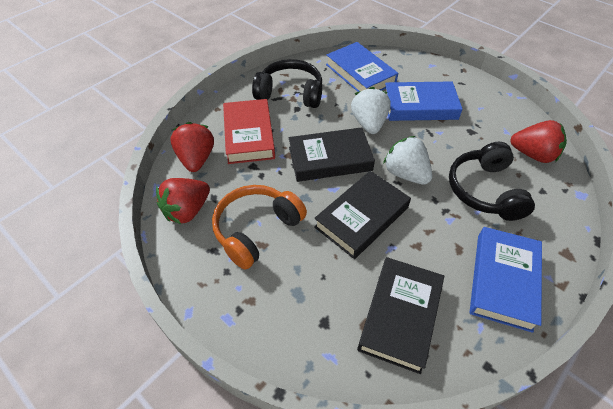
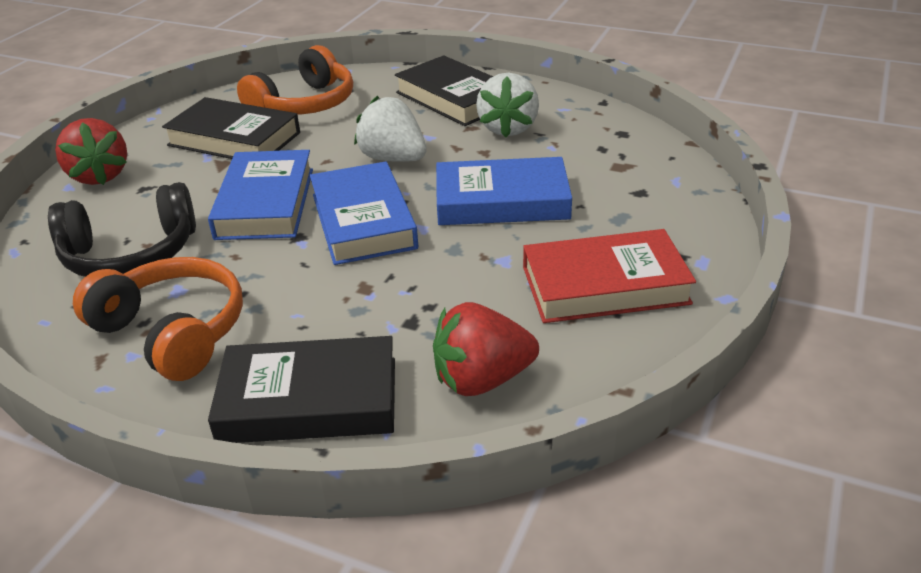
black headphones: 2 -> 1
orange headphones: 1 -> 2
red strawberry: 3 -> 2

